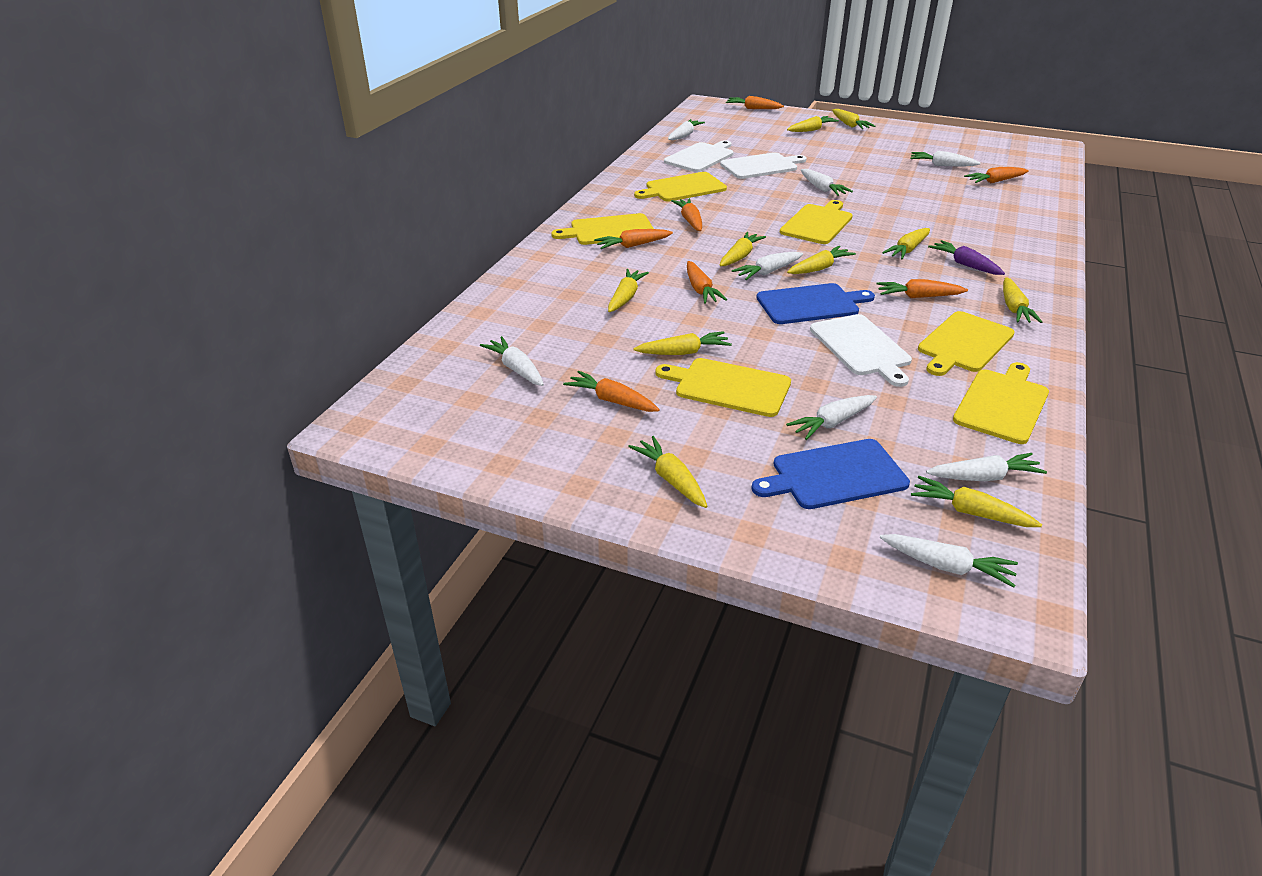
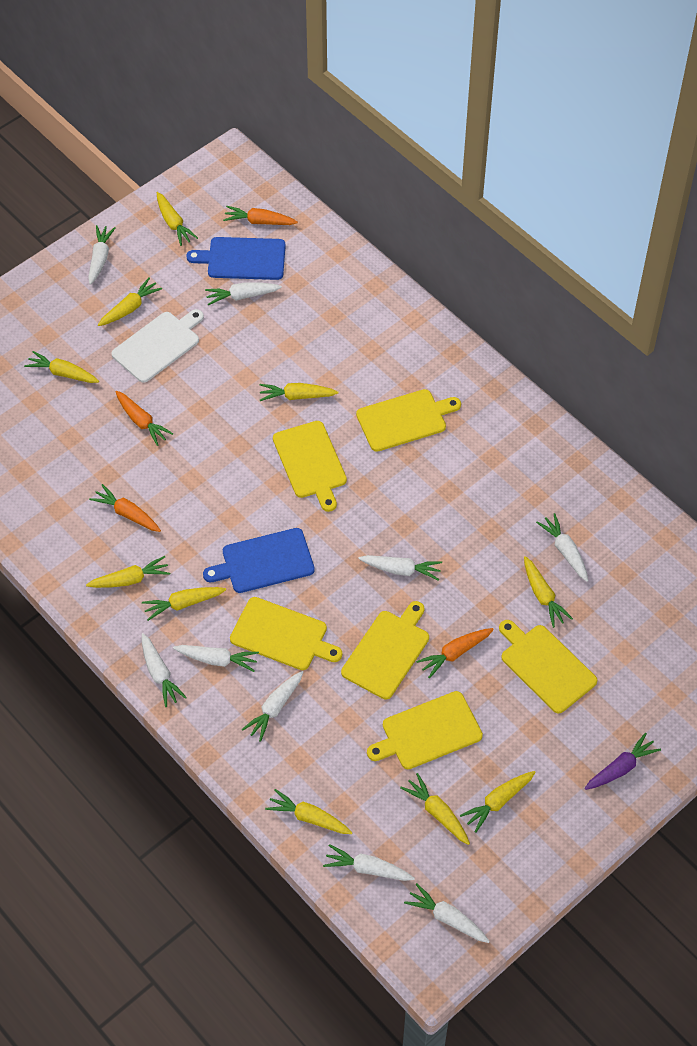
orange carrot: 7 -> 4
white carrot: 8 -> 9
white cutting board: 3 -> 1

